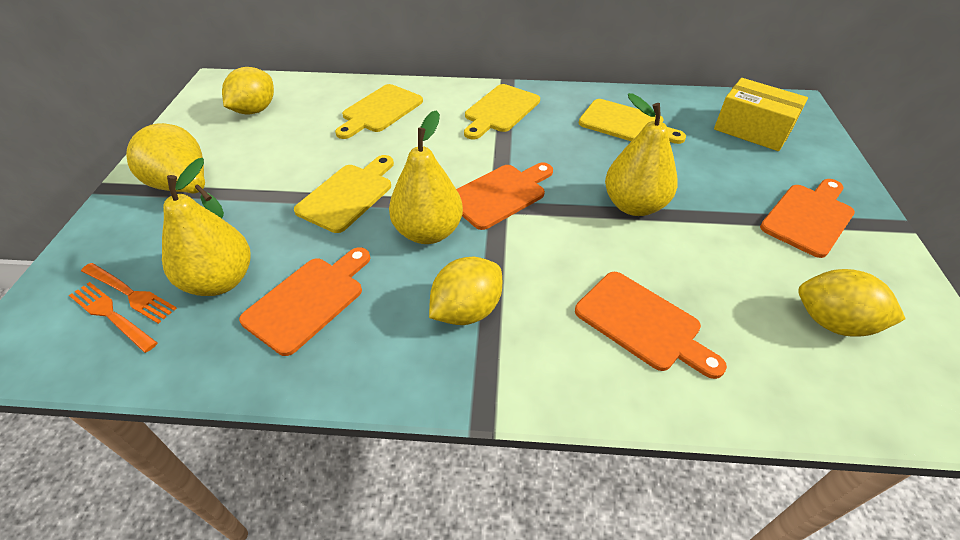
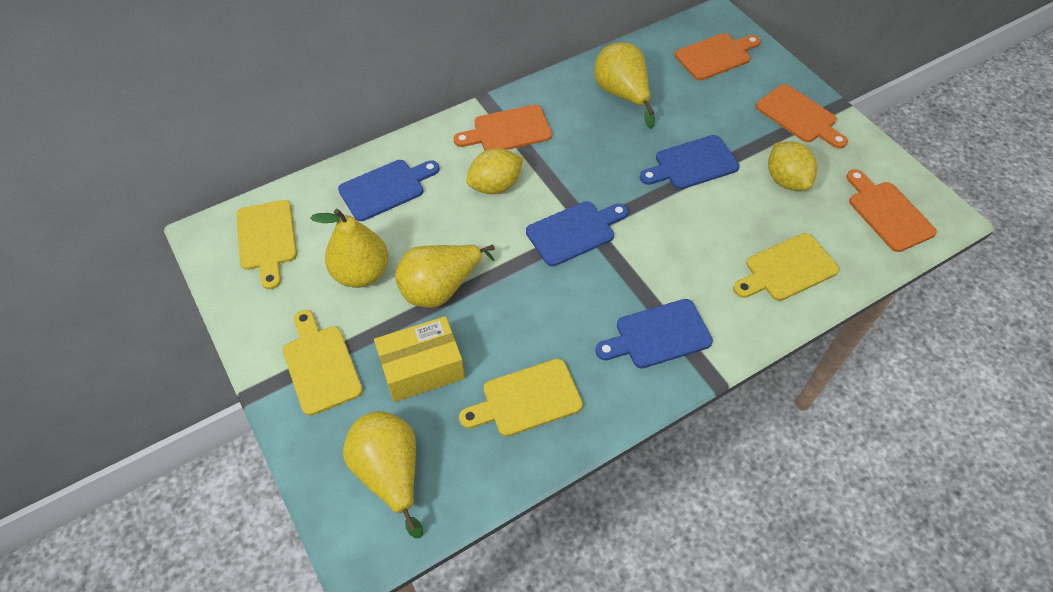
blue cutting board: 0 -> 4
orange fork: 2 -> 0
yellow lemon: 3 -> 2

